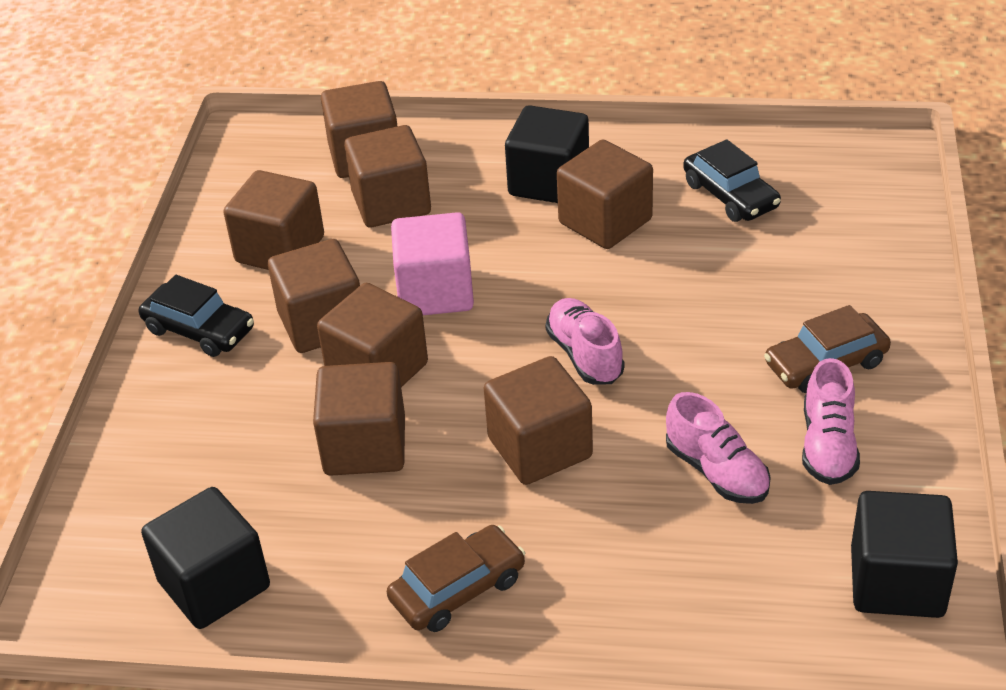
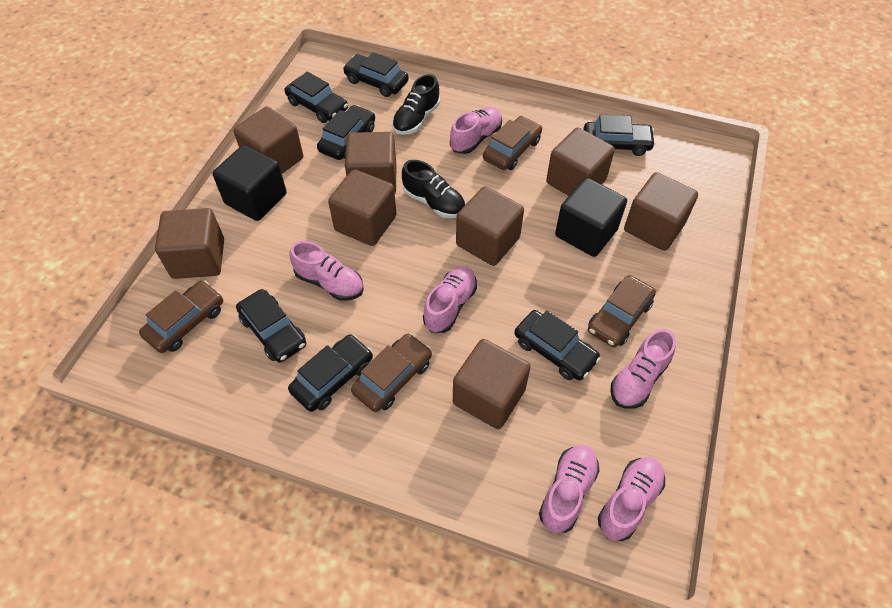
black car: 2 -> 7
black cube: 3 -> 2
black shoe: 0 -> 2
brown car: 2 -> 4
pink cube: 1 -> 0
pink shoe: 3 -> 6

